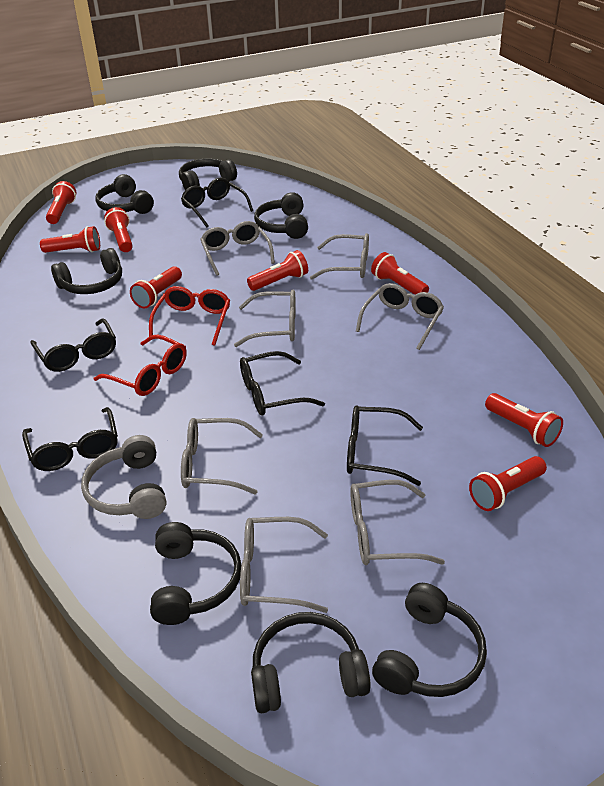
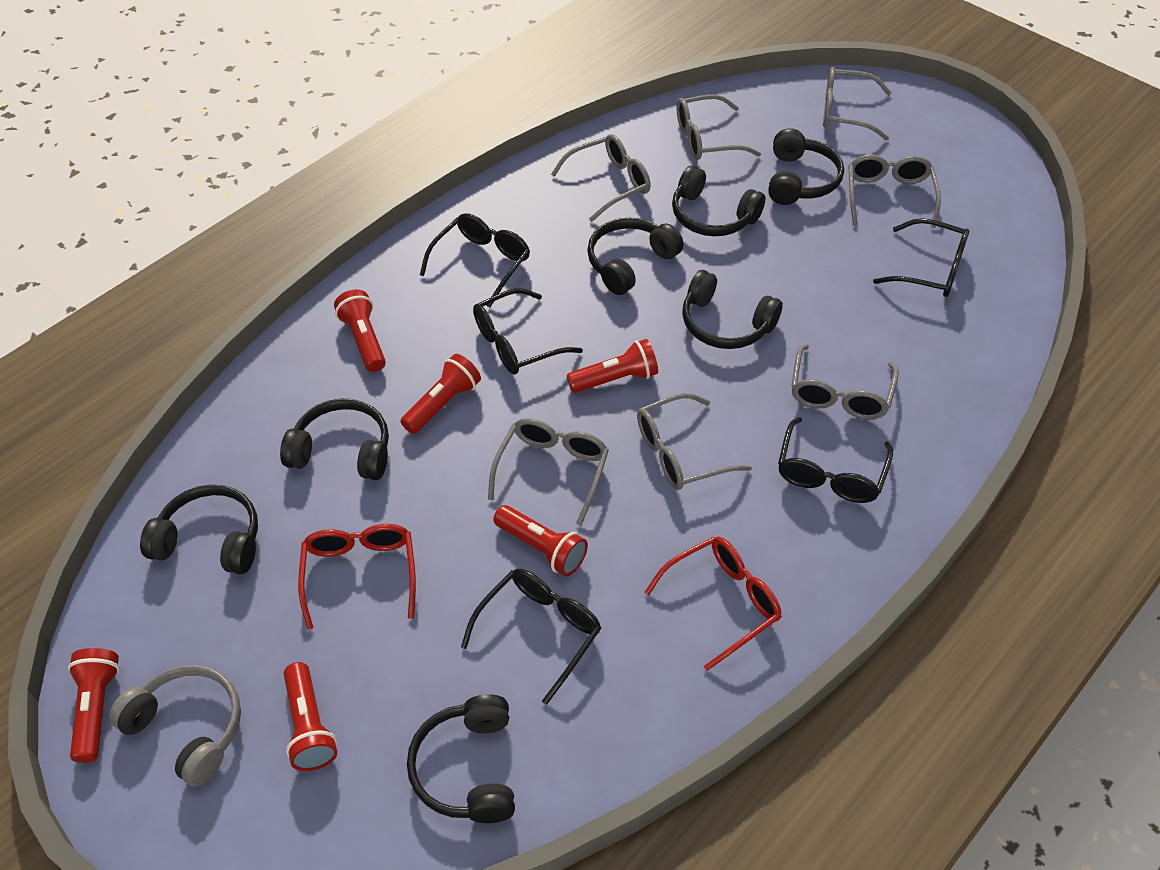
red flashlight: 8 -> 6

